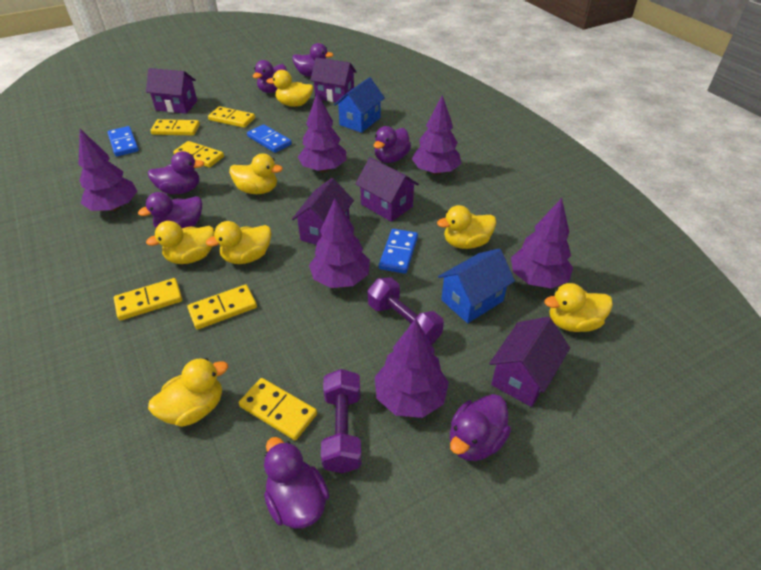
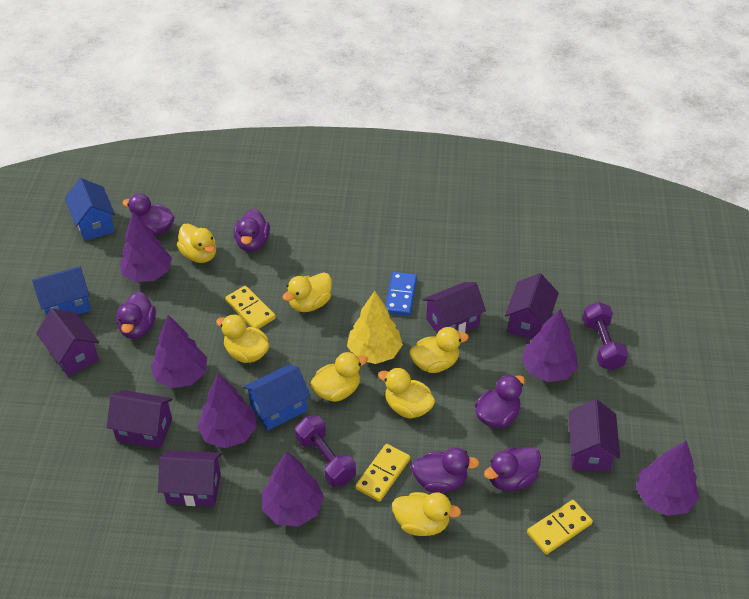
blue domino: 3 -> 1
blue house: 2 -> 3
purple duck: 7 -> 6
purple house: 5 -> 6
yellow domino: 6 -> 3
yellow tree: 0 -> 1

